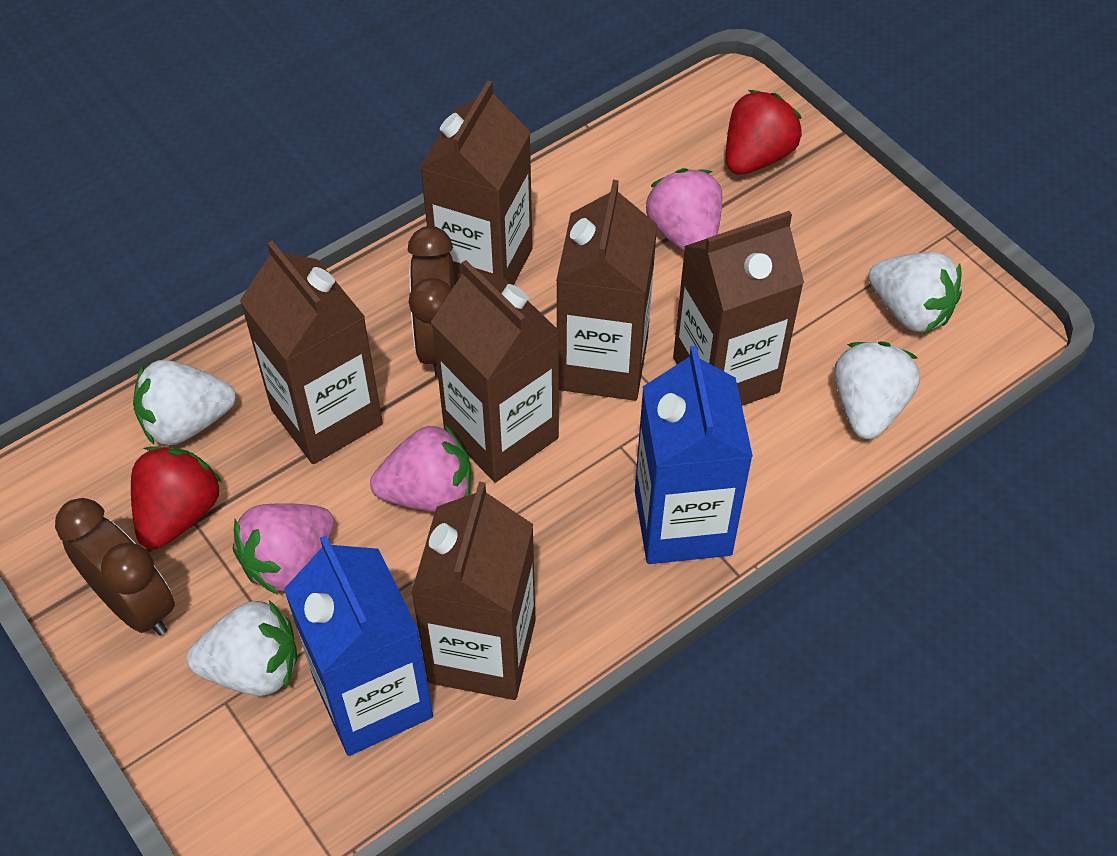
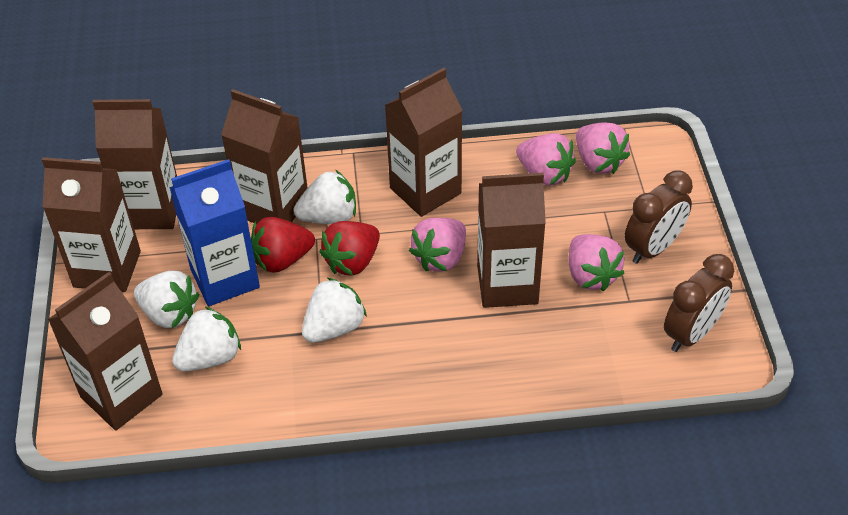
blue carton: 2 -> 1
pink strawberry: 3 -> 4

